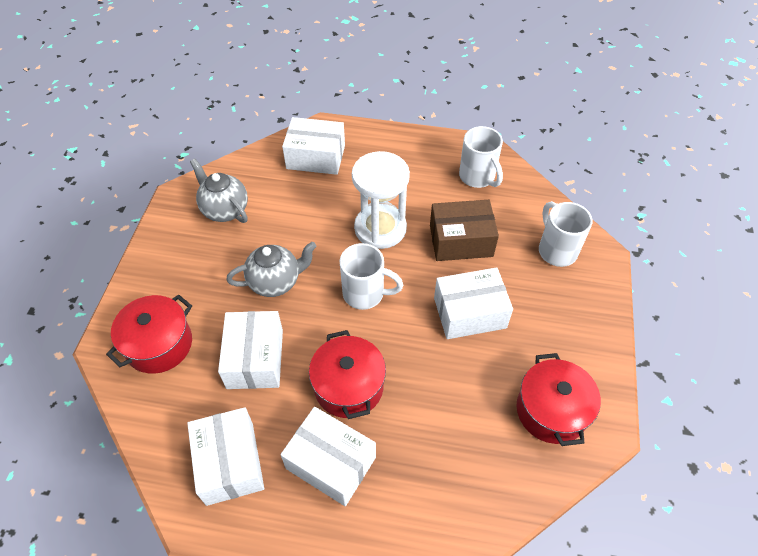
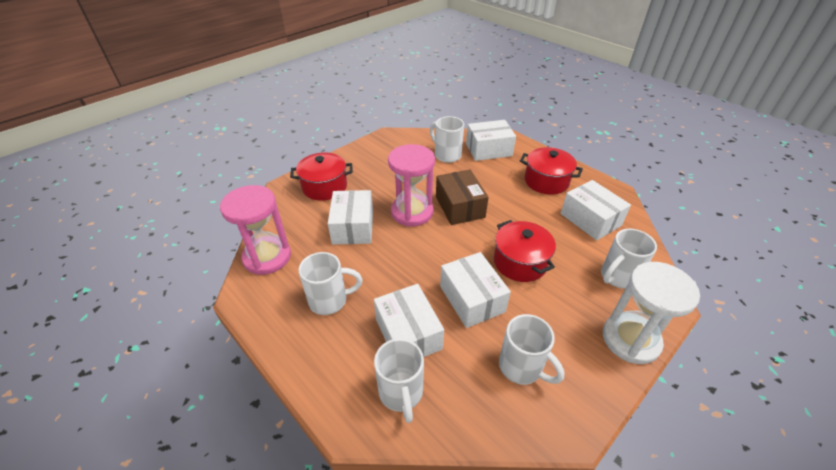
grey teapot: 2 -> 0
pink hourglass: 0 -> 2
white mug: 3 -> 5

